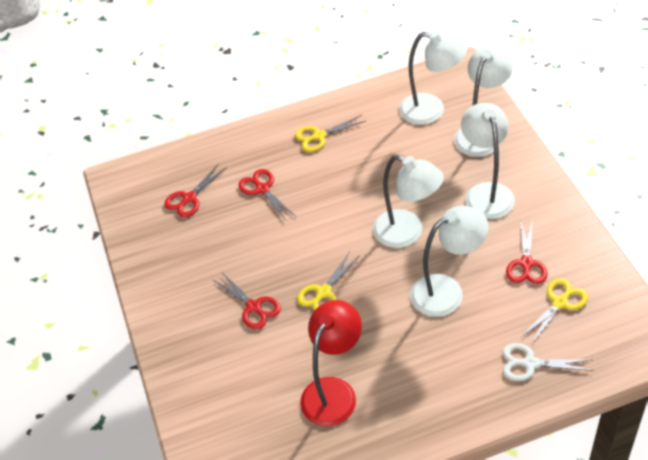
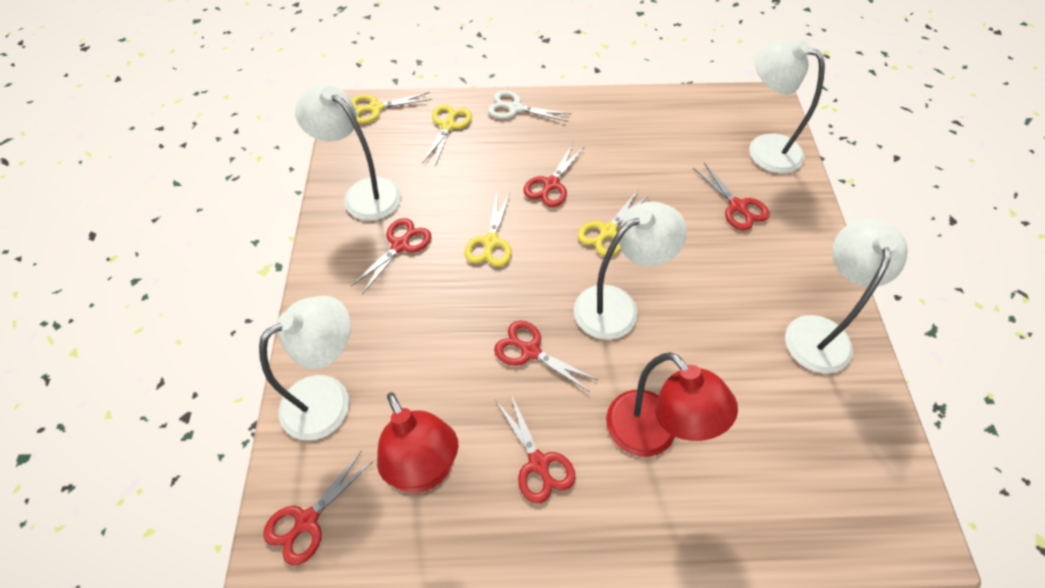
red lamp: 1 -> 2
red scissors: 4 -> 6
yellow scissors: 3 -> 4

